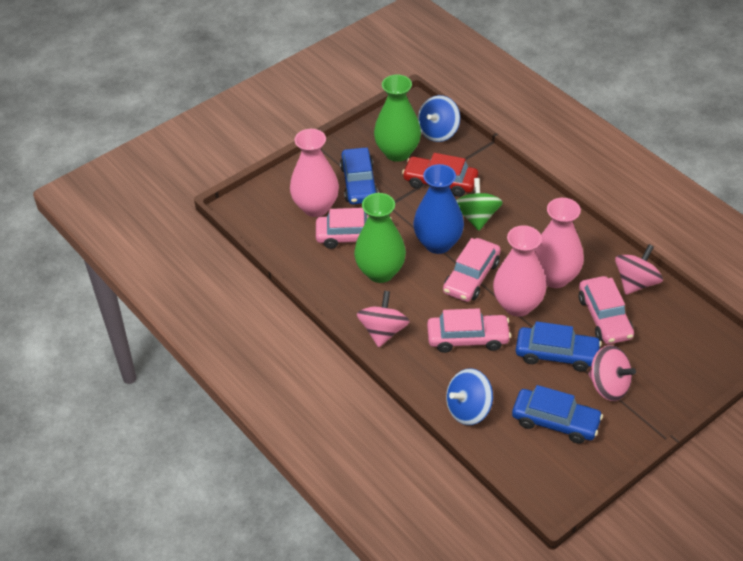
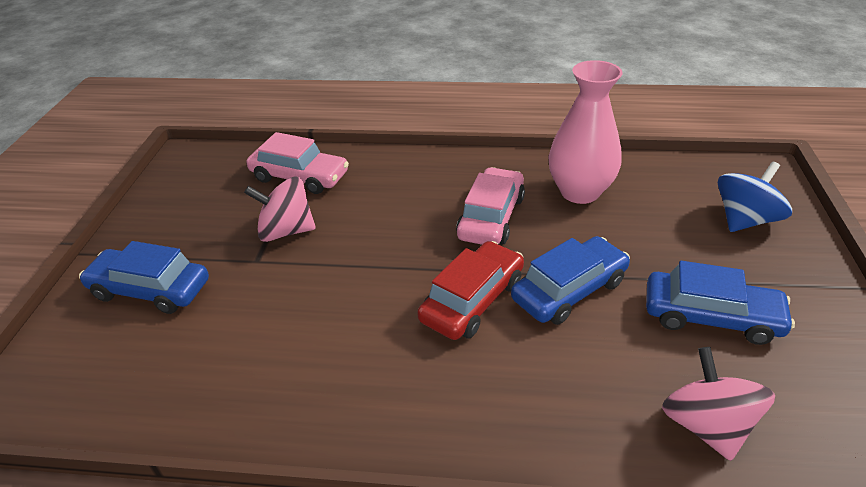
blue spinning top: 2 -> 1
blue vase: 1 -> 0
green spinning top: 1 -> 0
green vase: 2 -> 0
pink car: 4 -> 2
pink spinning top: 3 -> 2
pink vase: 3 -> 1

